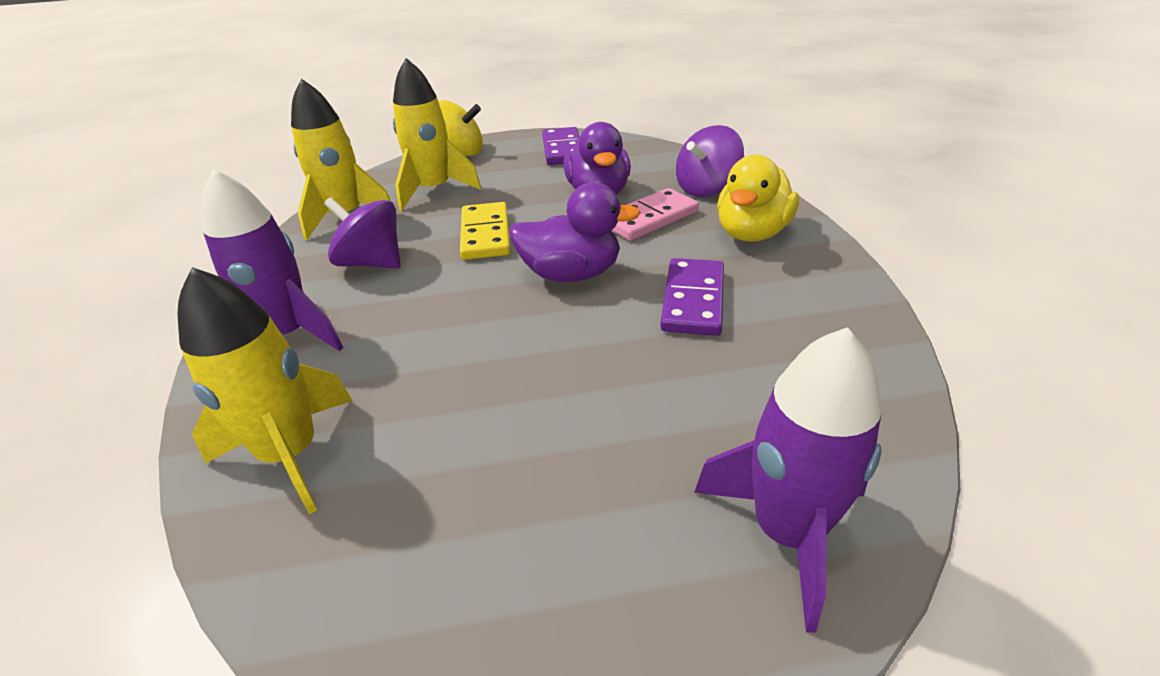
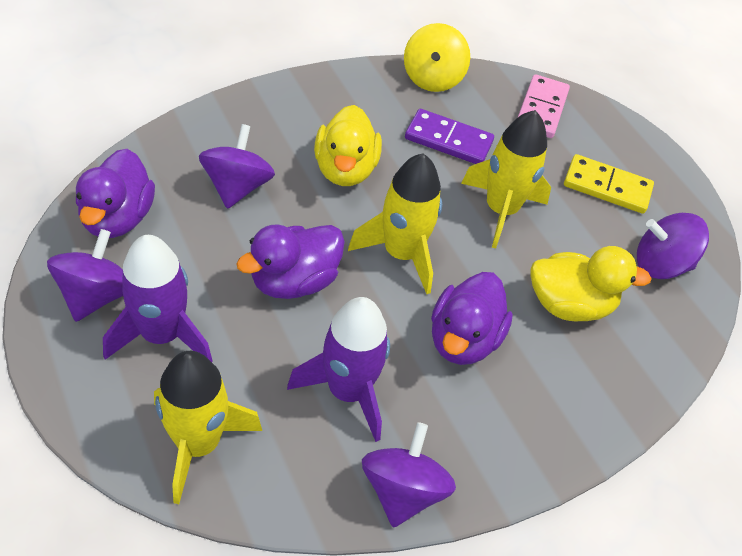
purple domino: 2 -> 1
purple duck: 2 -> 3
purple spinning top: 2 -> 4
yellow duck: 1 -> 2

